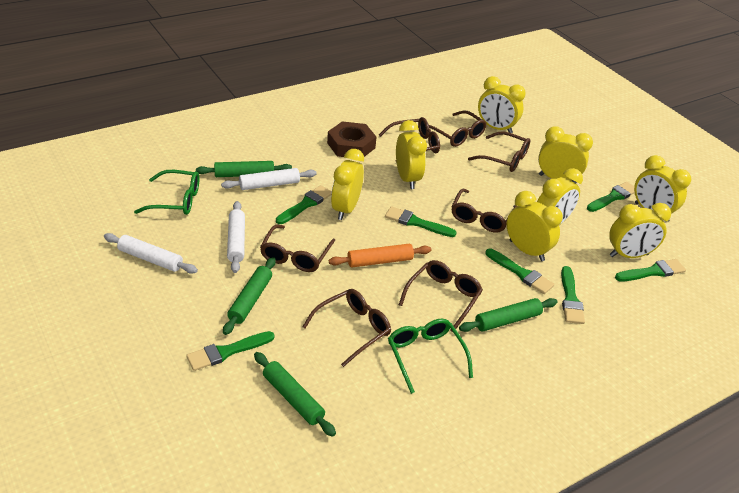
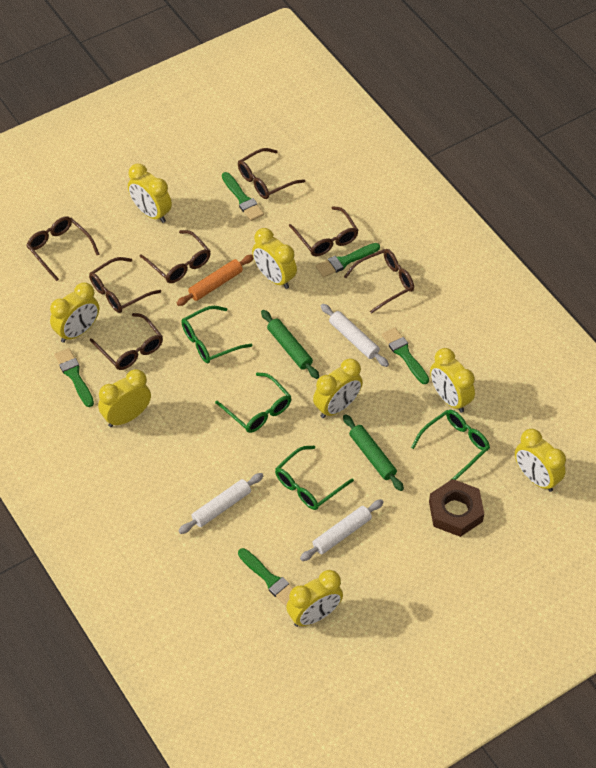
green brush: 7 -> 5
green glasses: 2 -> 4
green rolling pin: 4 -> 2

